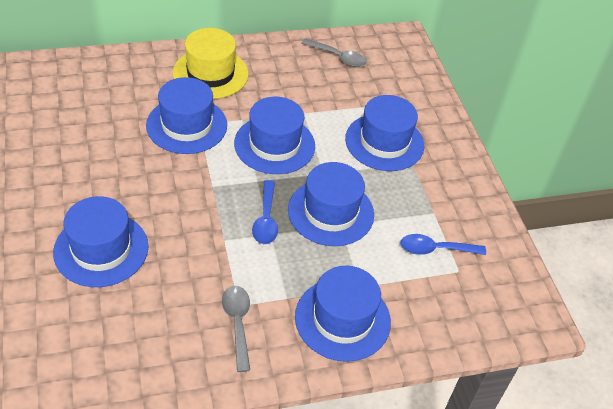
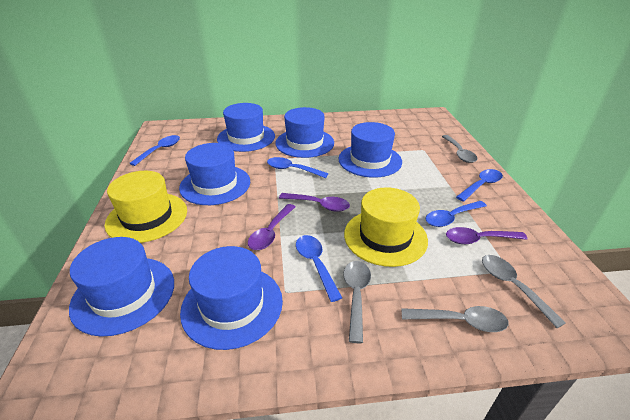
blue spoon: 2 -> 5
grey spoon: 2 -> 4
purple spoon: 0 -> 3
yellow hat: 1 -> 2

